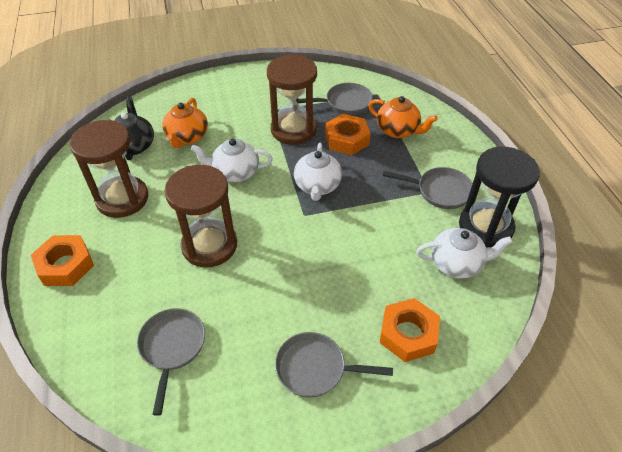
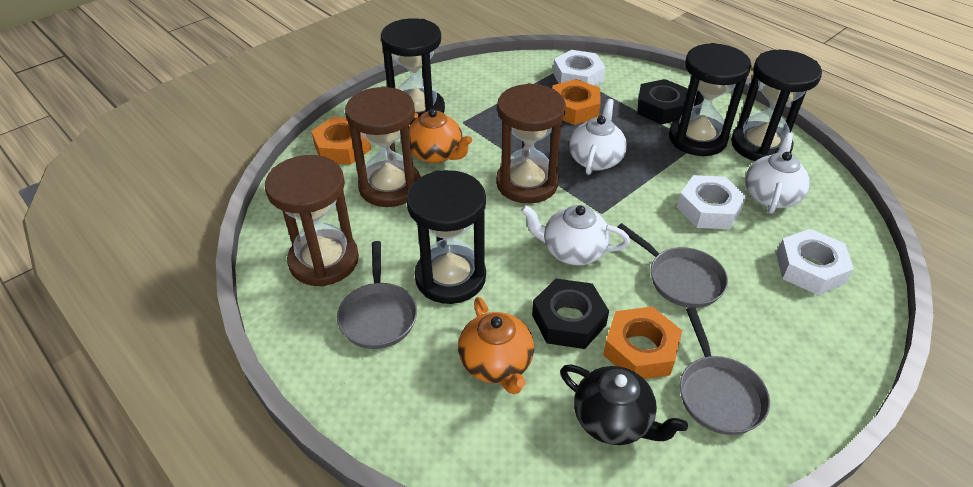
black hourglass: 1 -> 4
black nut: 0 -> 2
grey pan: 4 -> 3
white nut: 0 -> 3

